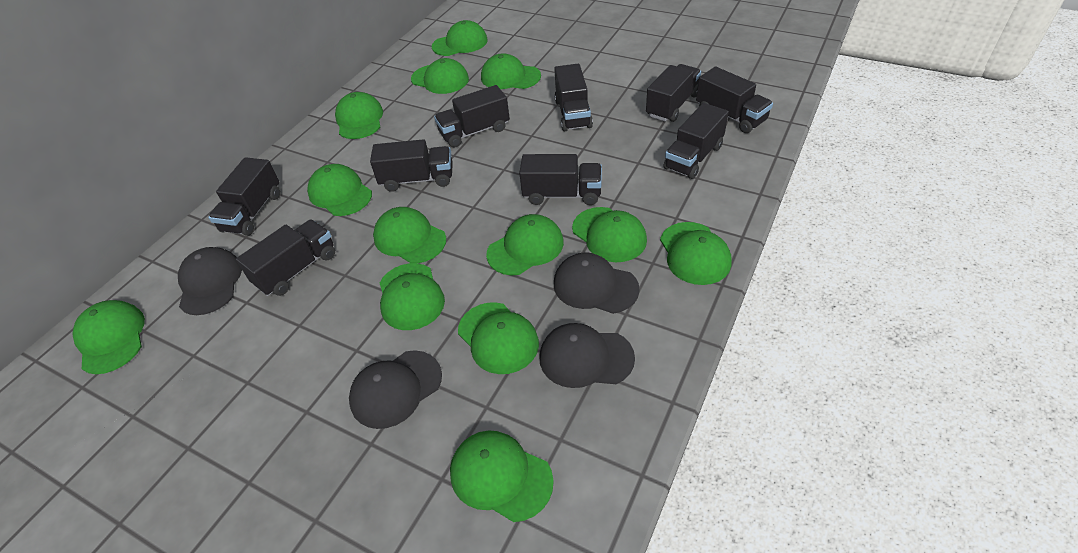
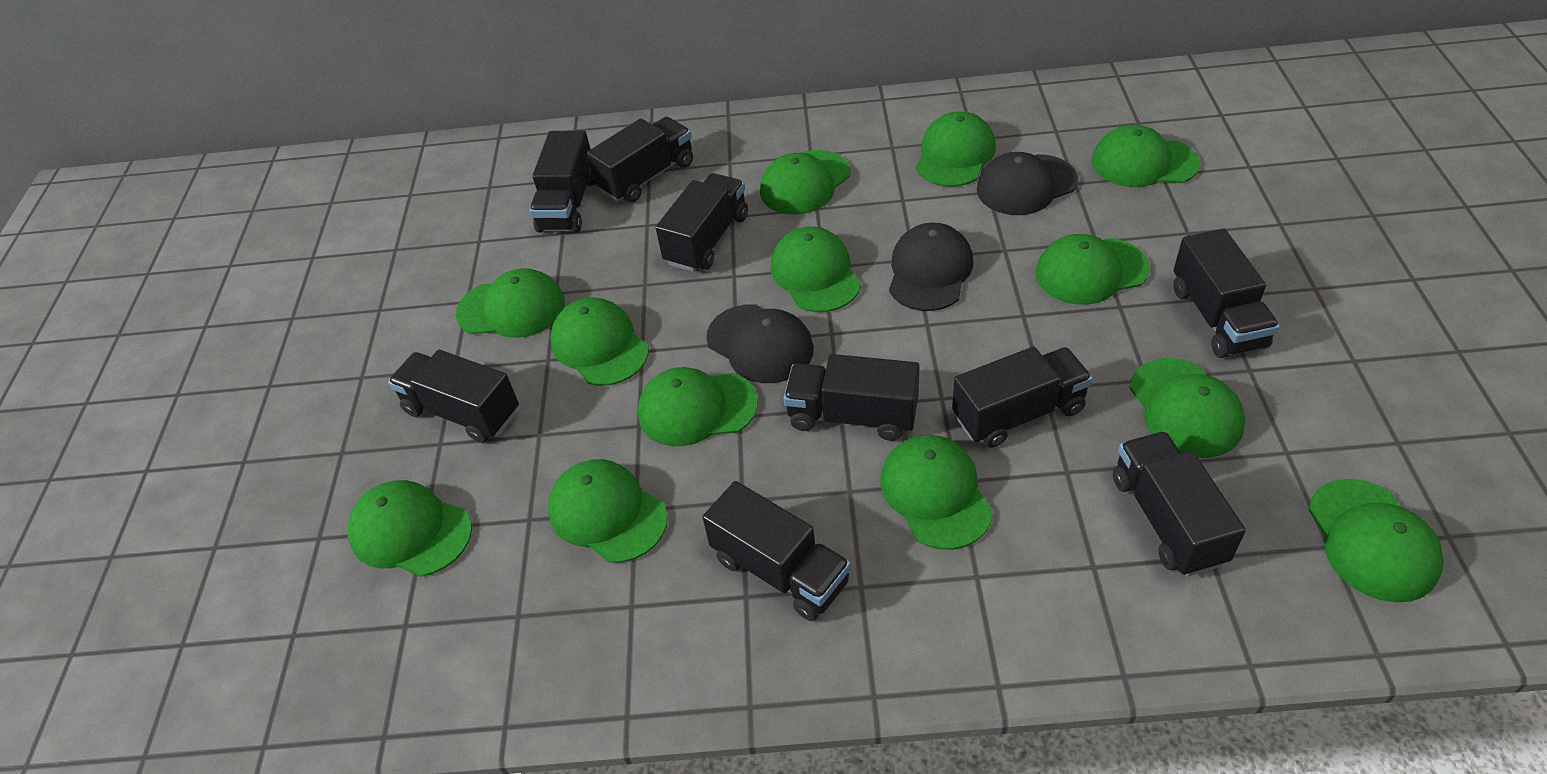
black cap: 4 -> 3

